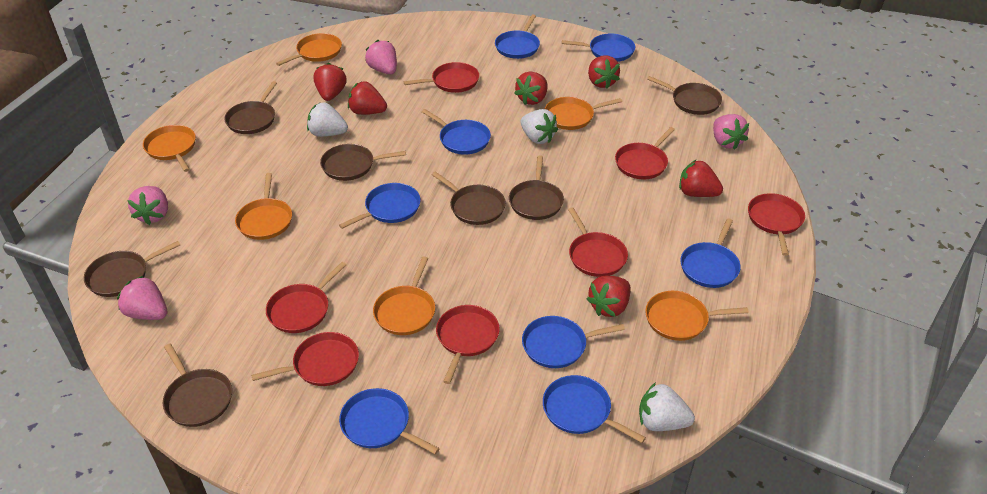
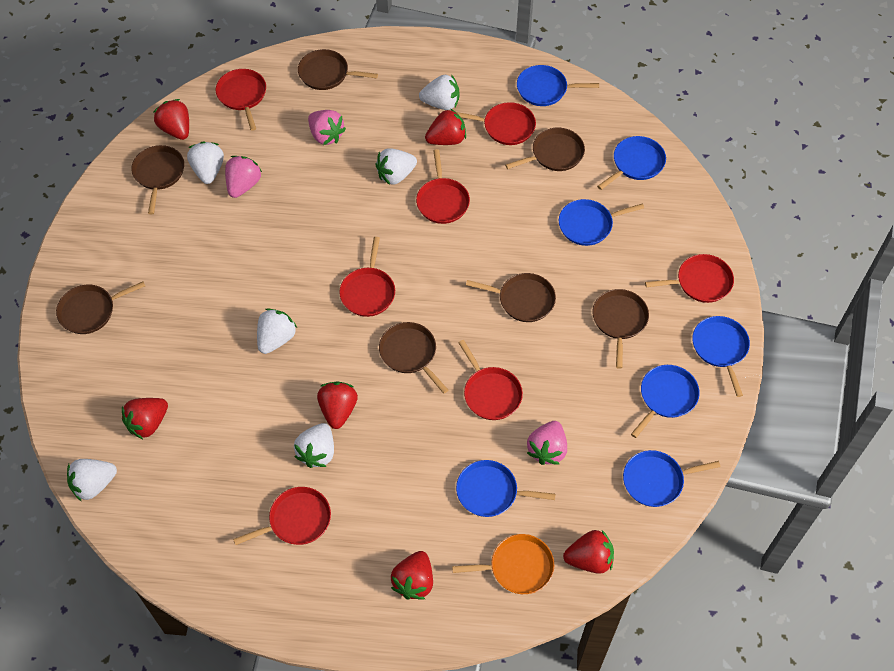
blue pan: 8 -> 7
orange pan: 6 -> 1
pink strawberry: 4 -> 3
white strawberry: 3 -> 6

